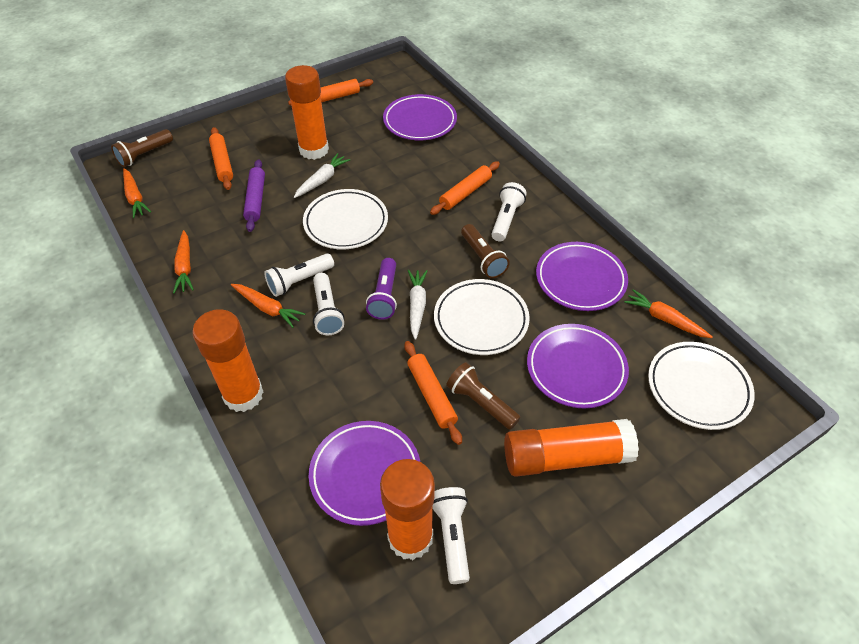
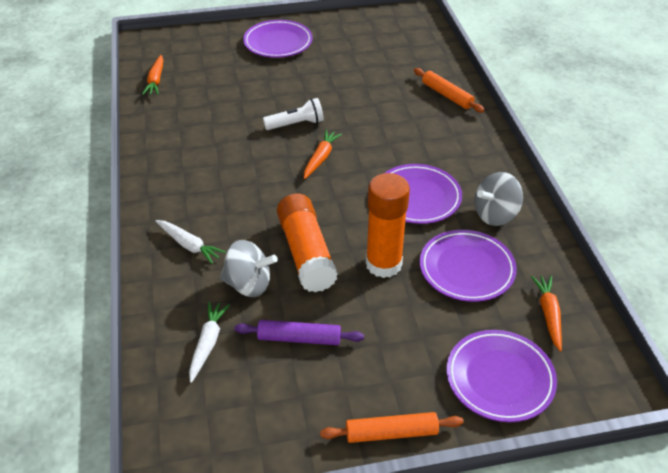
brown flashlight: 3 -> 0
grey spinning top: 0 -> 2
orange carrot: 4 -> 3
orange glue stick: 4 -> 2
orange rolling pin: 4 -> 2
purple flashlight: 1 -> 0
white flashlight: 4 -> 1
white plate: 3 -> 0

